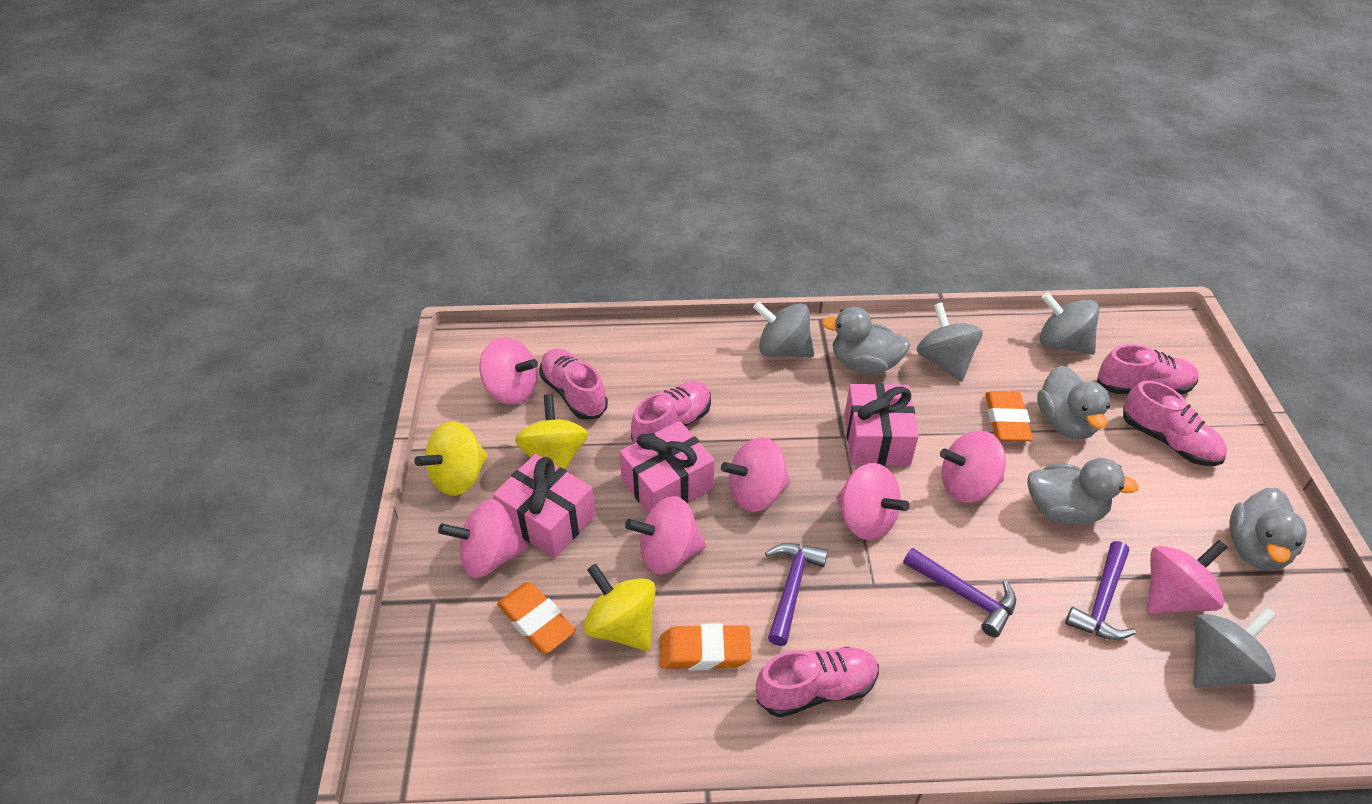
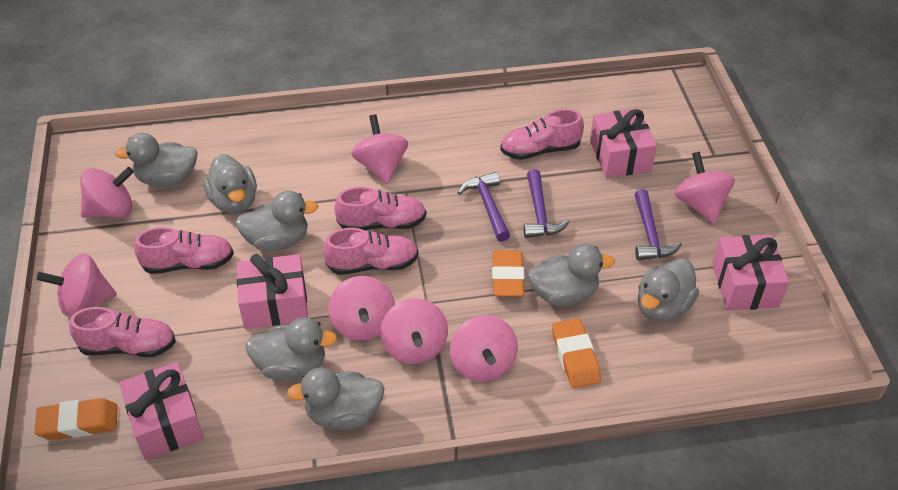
grey duck: 4 -> 7
grey spinning top: 4 -> 0
pink gift: 3 -> 4
yellow spinning top: 3 -> 0

